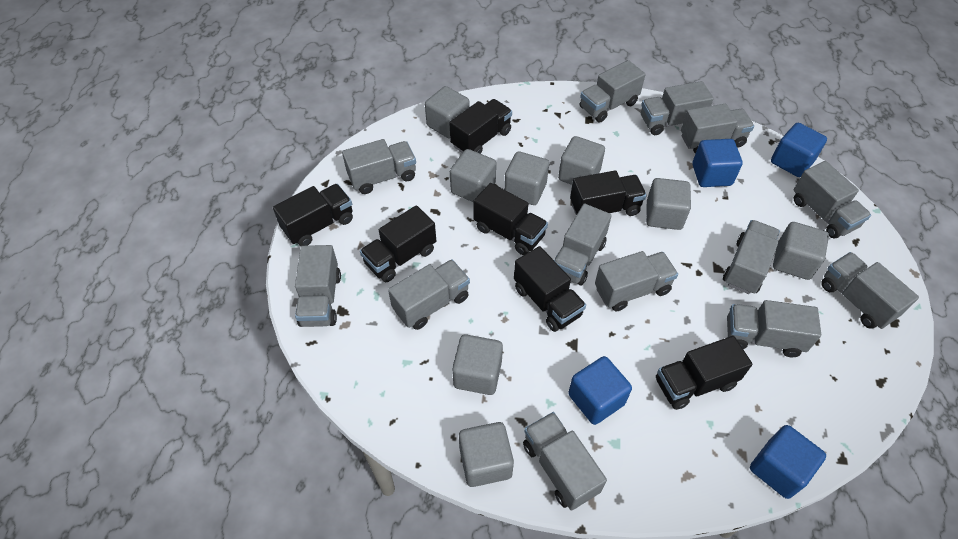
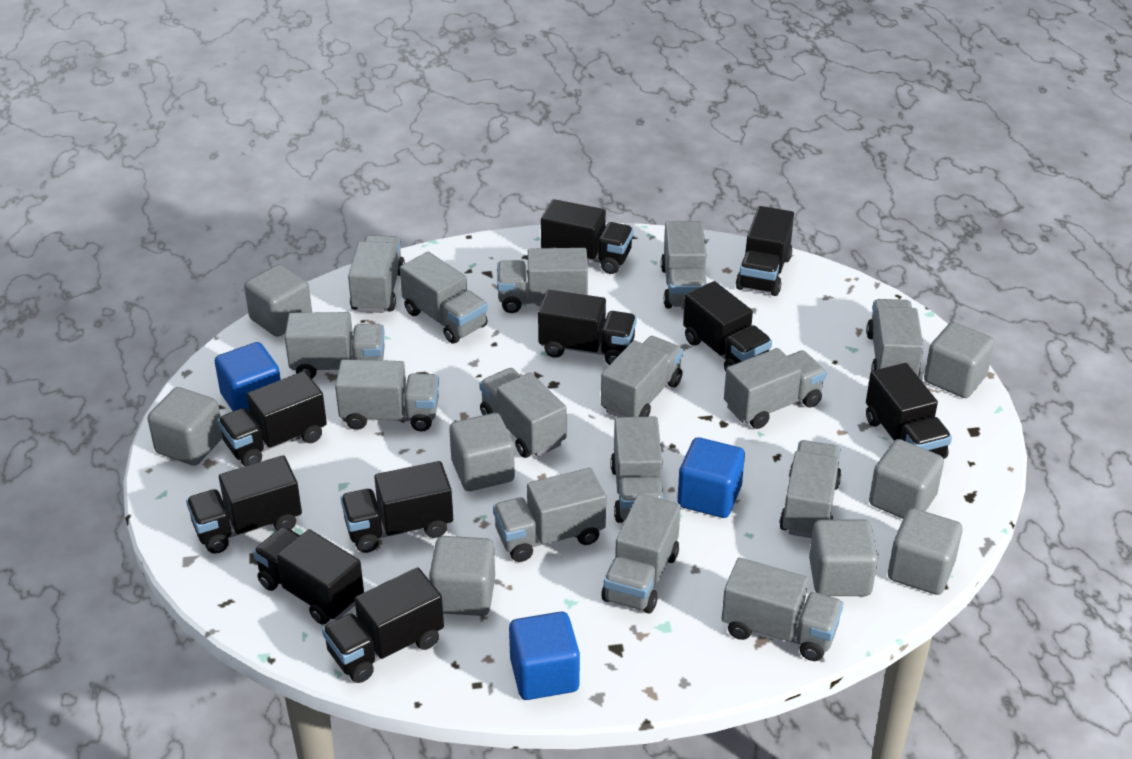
black truck: 7 -> 10
blue cube: 4 -> 3
grey truck: 13 -> 15

